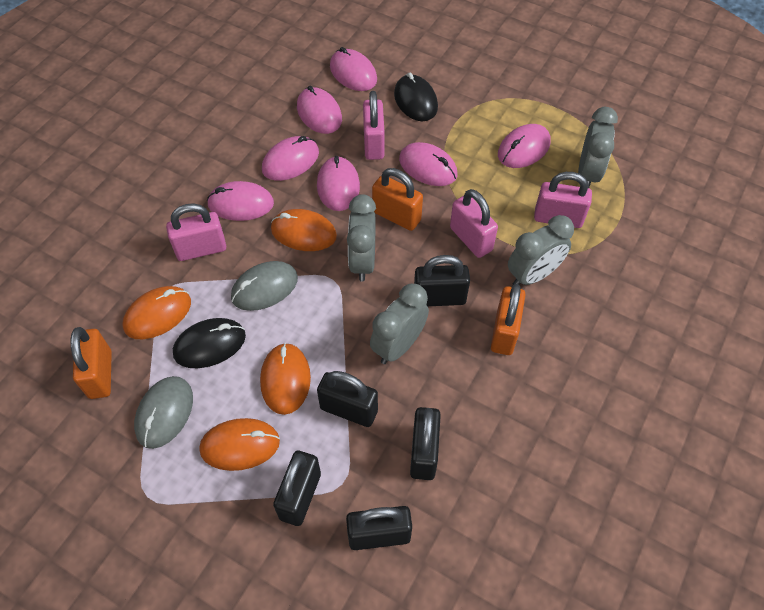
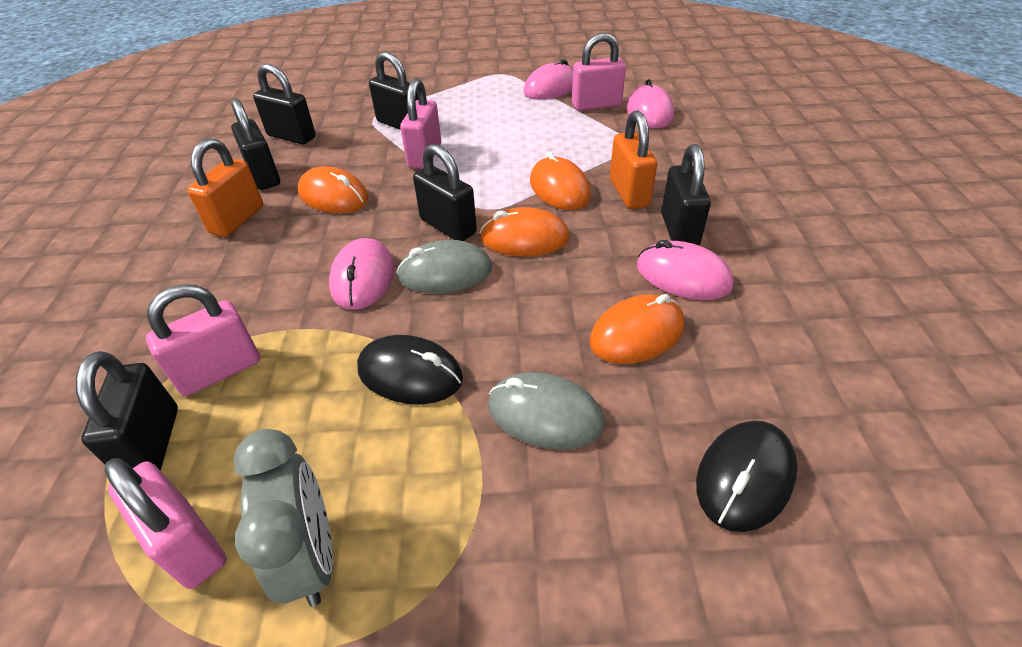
black padlock: 5 -> 6
grey clock: 4 -> 1
orange padlock: 3 -> 2
pink mouse: 7 -> 4

